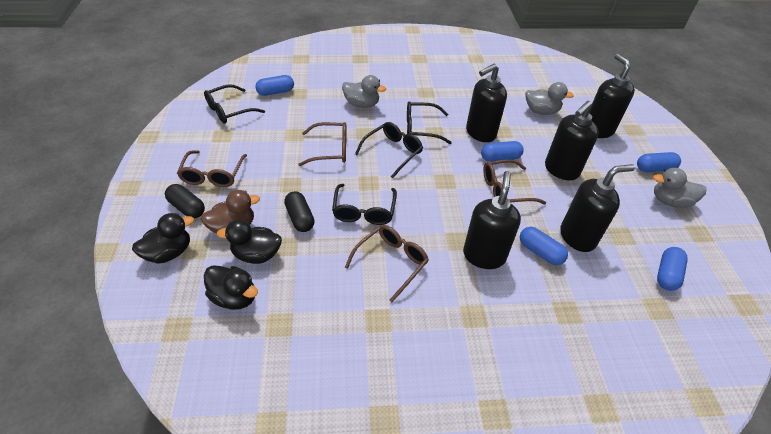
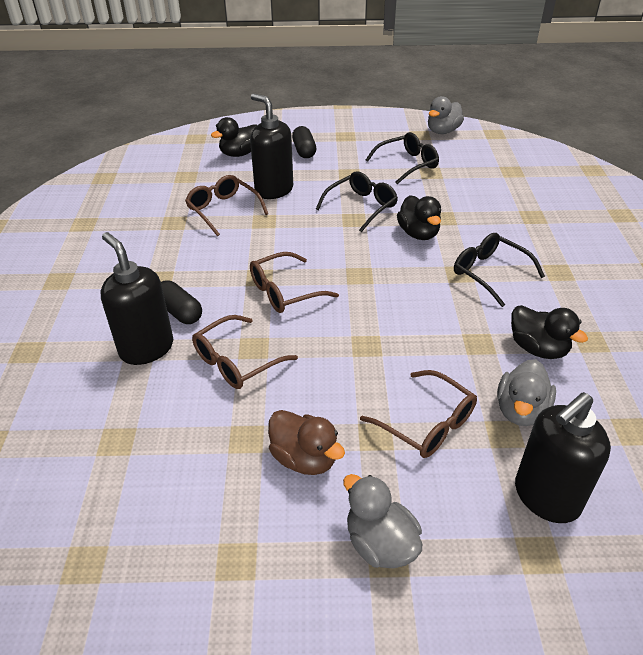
black glasses: 4 -> 3
black soap dispenser: 5 -> 3
blue capsule: 5 -> 0

